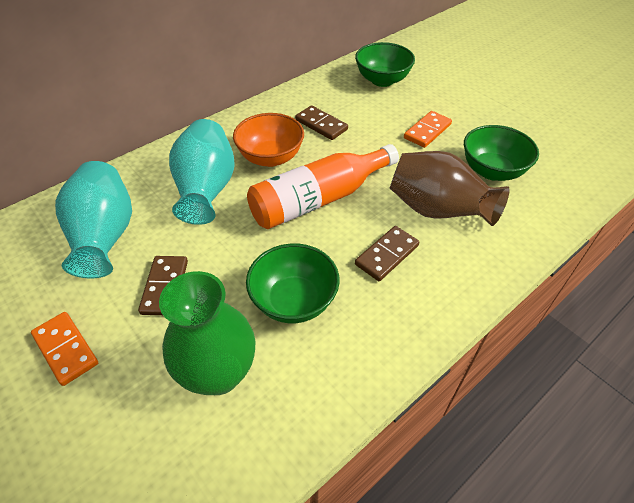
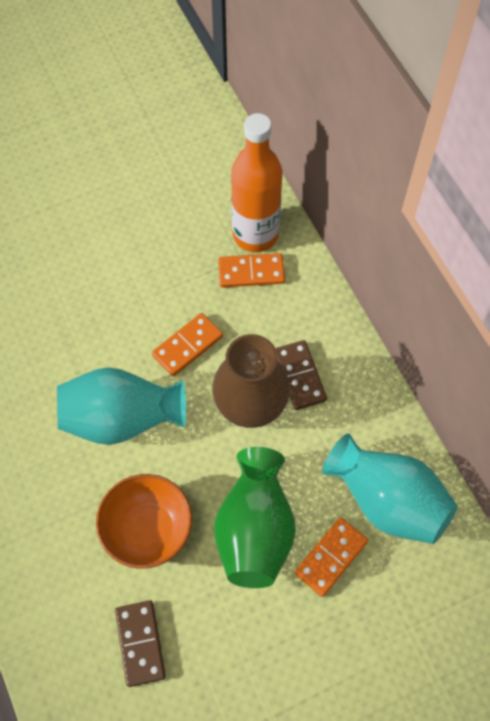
brown domino: 3 -> 2
green bowl: 3 -> 0
orange domino: 2 -> 3

